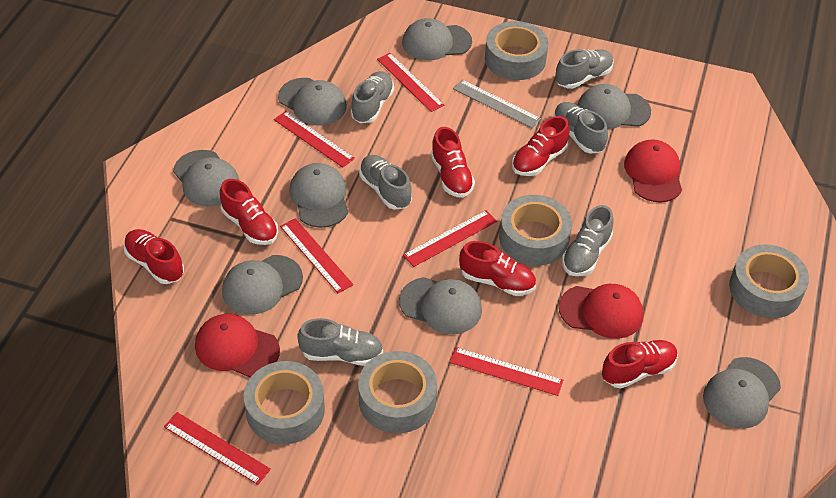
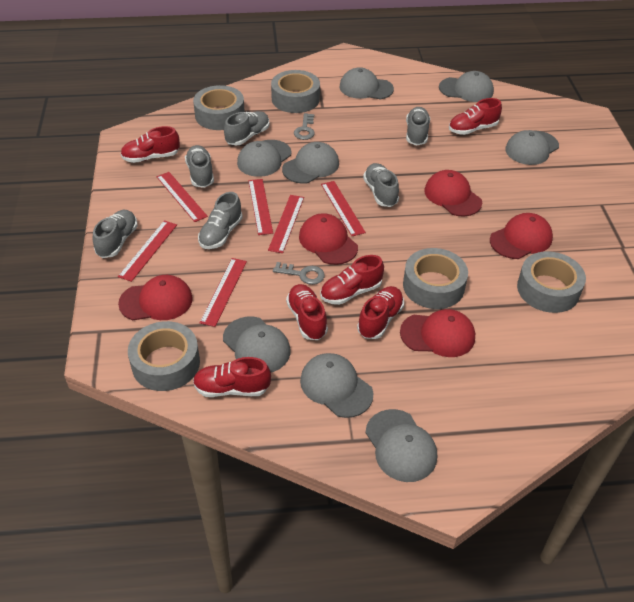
grey key: 0 -> 2
grey ruler: 1 -> 0
red cap: 3 -> 5

